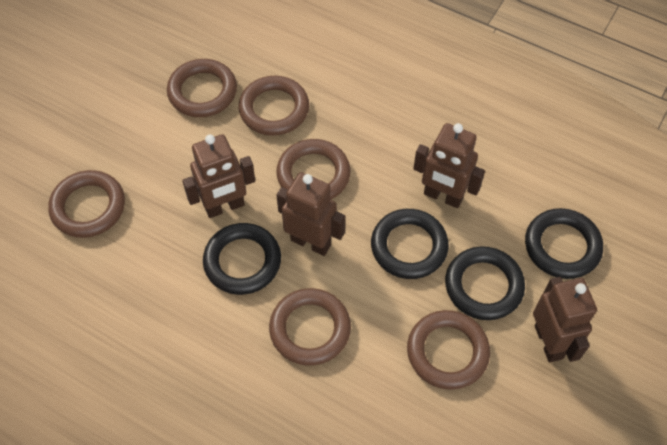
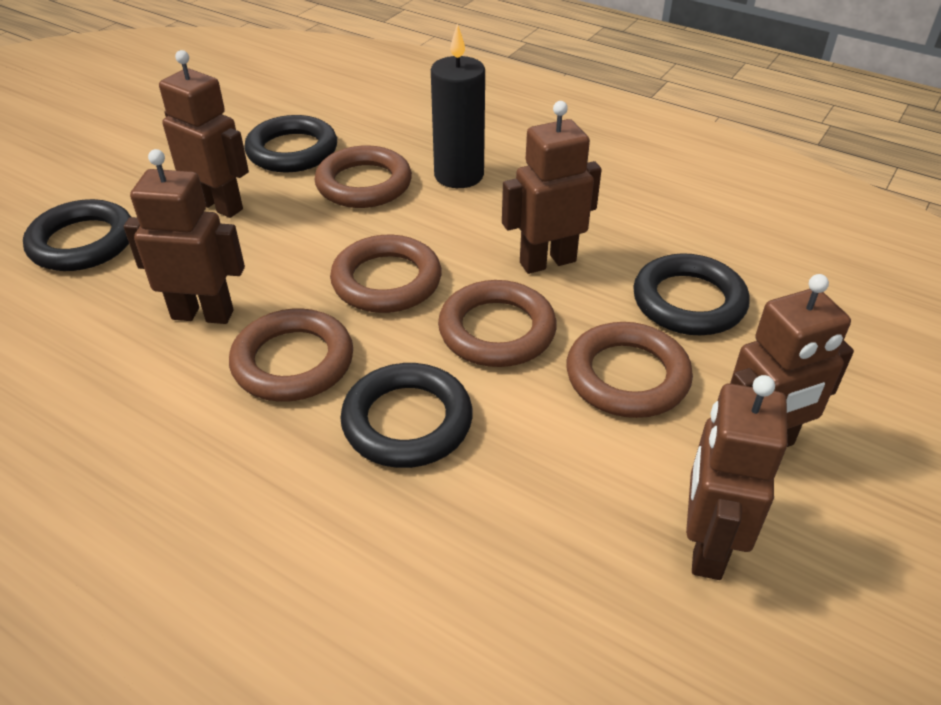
black candle: 0 -> 1
brown ring: 6 -> 5
brown robot: 4 -> 5

